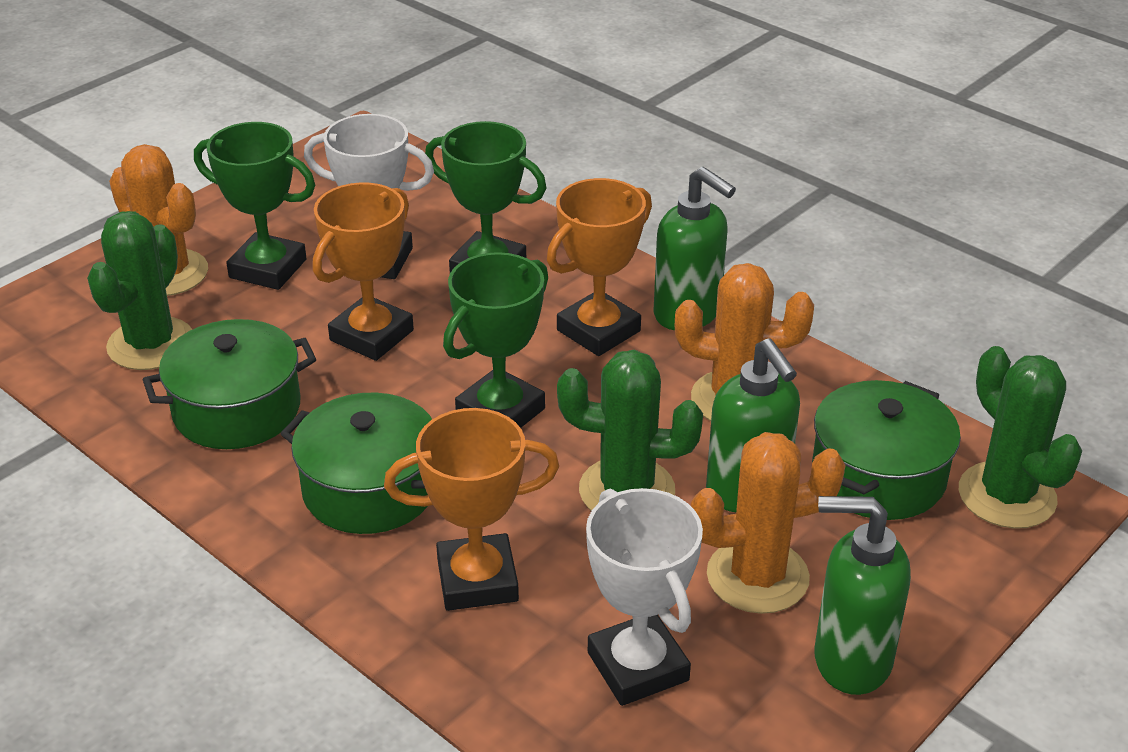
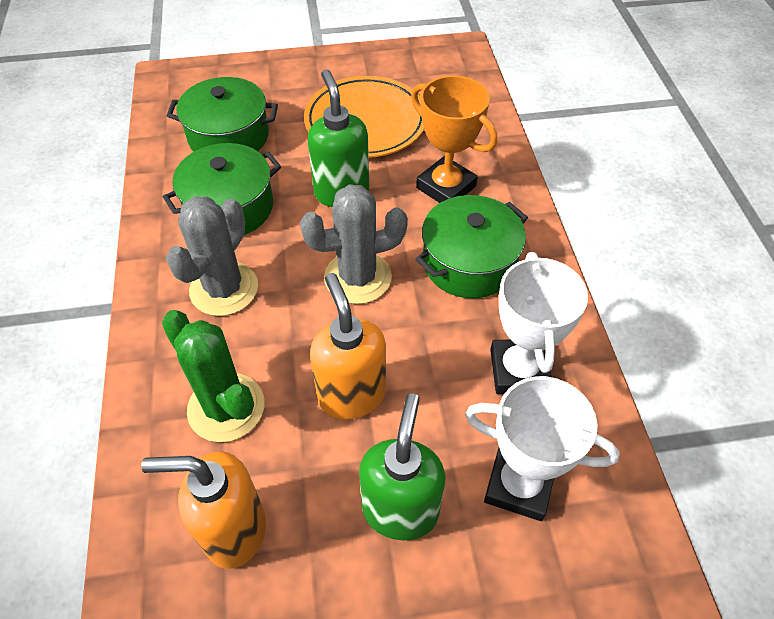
green cactus: 3 -> 1
green soap dispenser: 3 -> 2
green trophy: 3 -> 0
grey cactus: 0 -> 2
orange cactus: 3 -> 0
orange plate: 0 -> 1
orange soap dispenser: 0 -> 2
orange trophy: 3 -> 1

